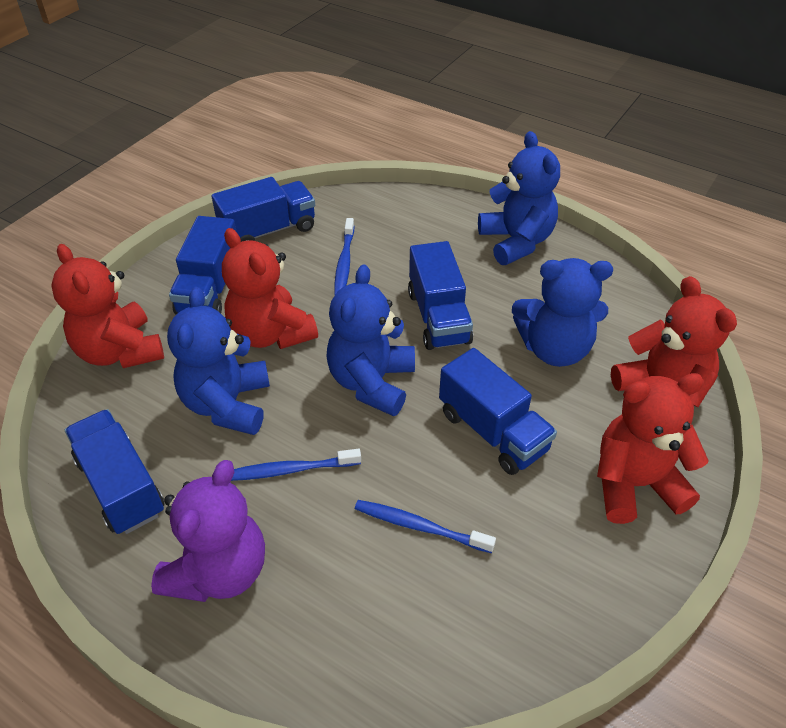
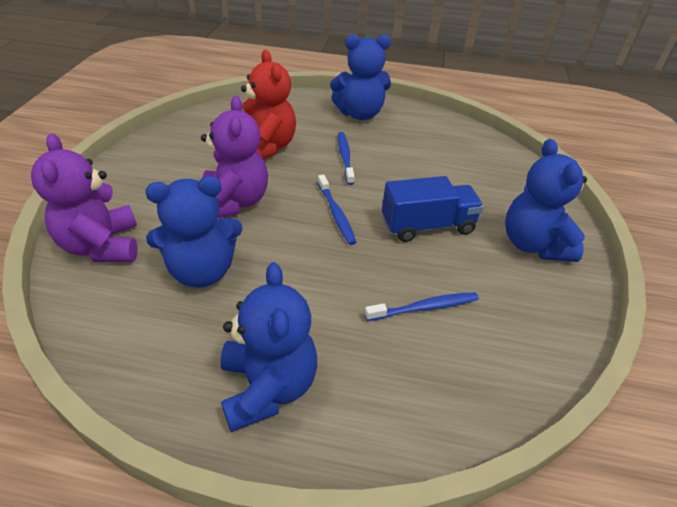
blue truck: 5 -> 1
purple teddy bear: 1 -> 2
red teddy bear: 4 -> 1

